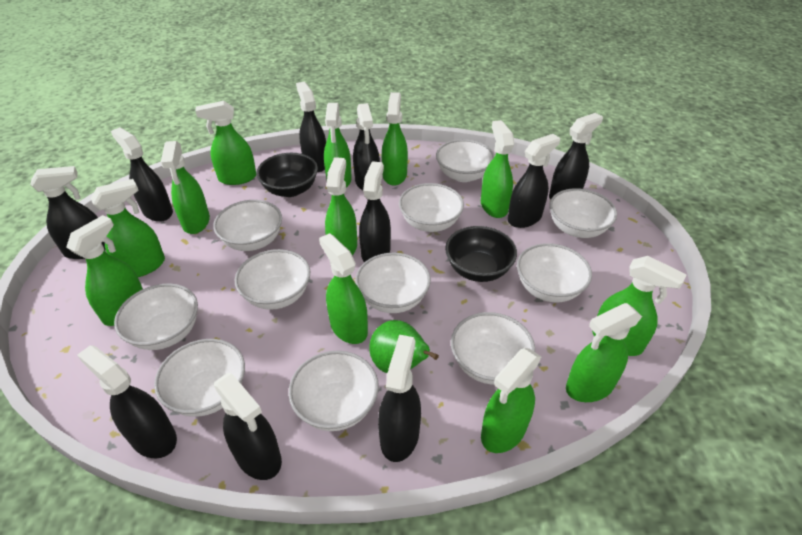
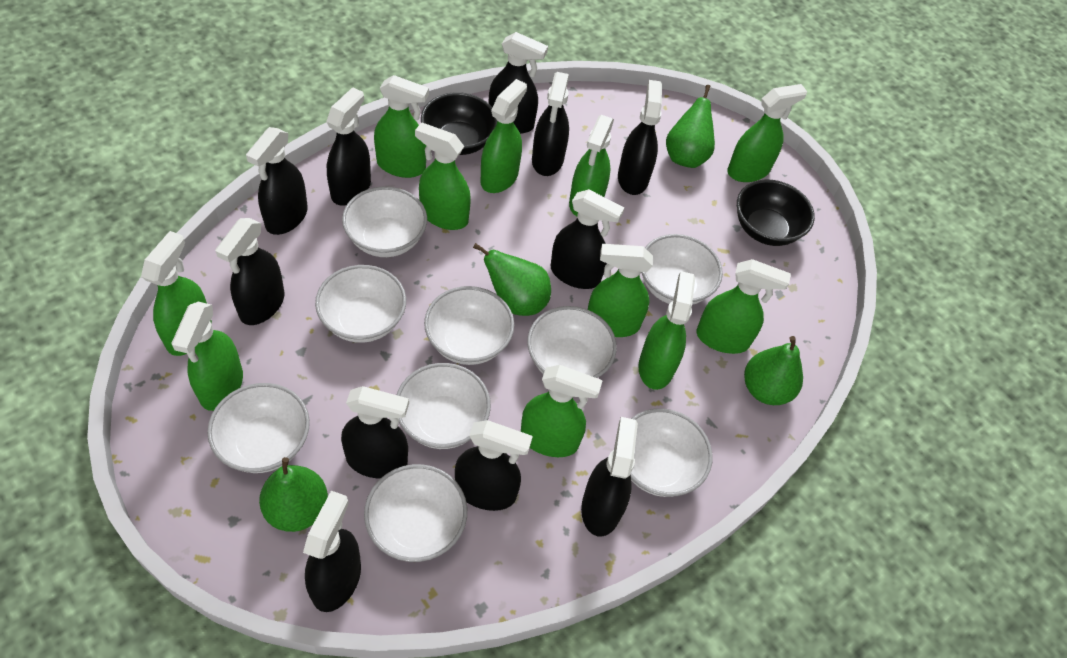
black spray bottle: 10 -> 11
green pear: 1 -> 4
green spray bottle: 12 -> 11
white bowl: 11 -> 9

